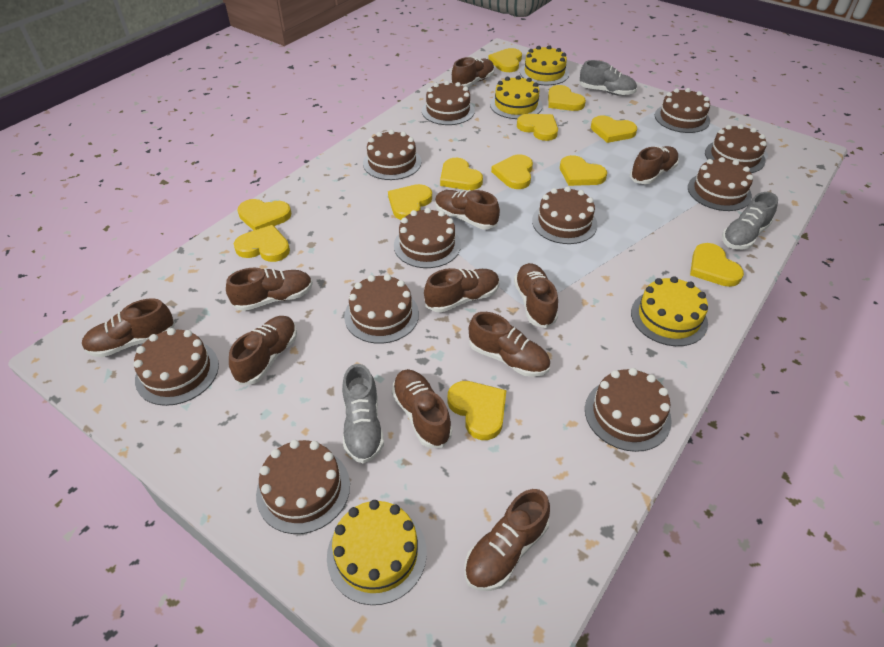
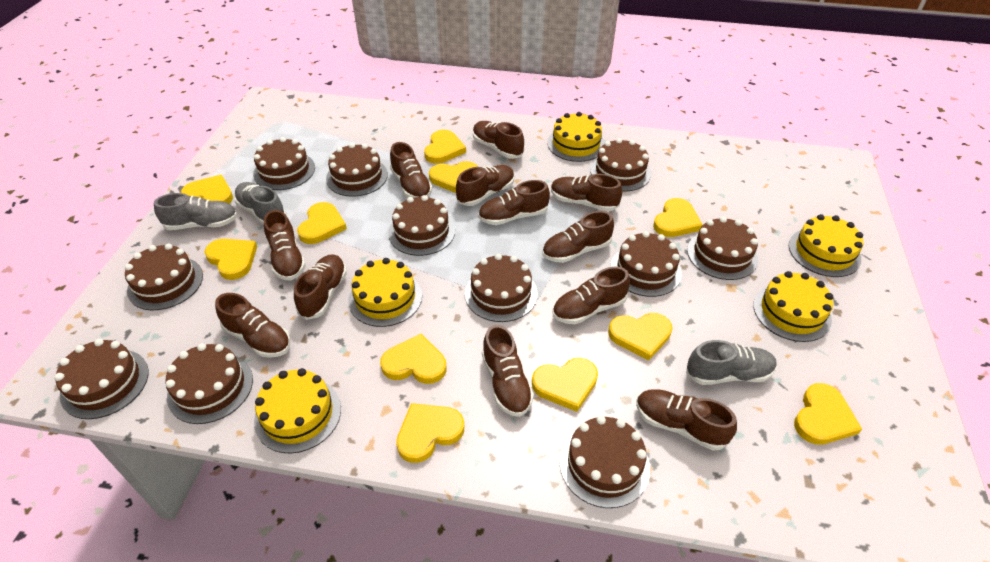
brown shoe: 11 -> 12
yellow cake: 4 -> 5
yellow heart: 12 -> 11

